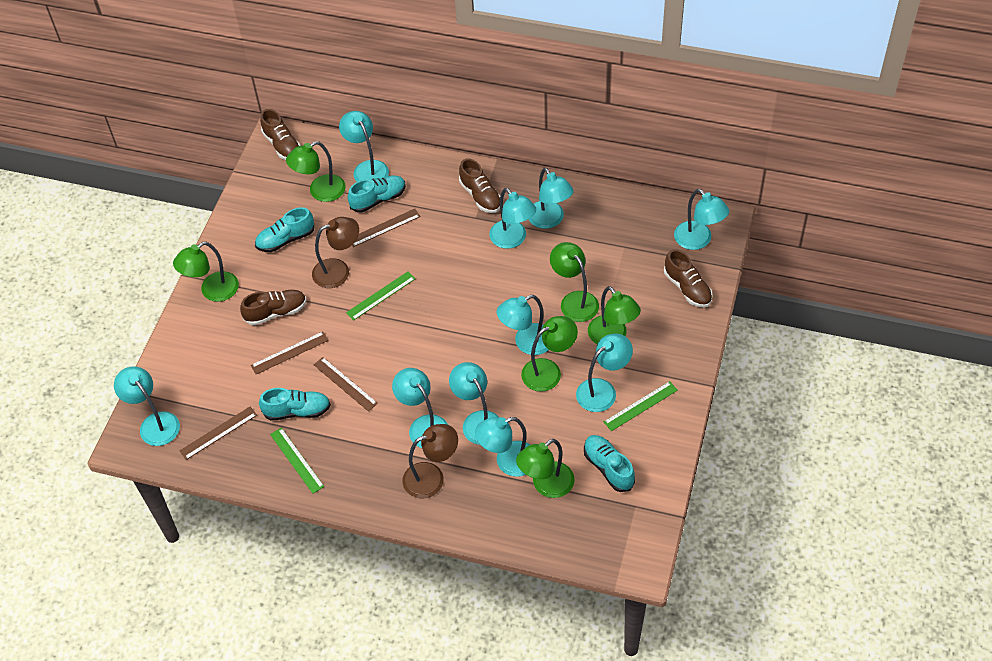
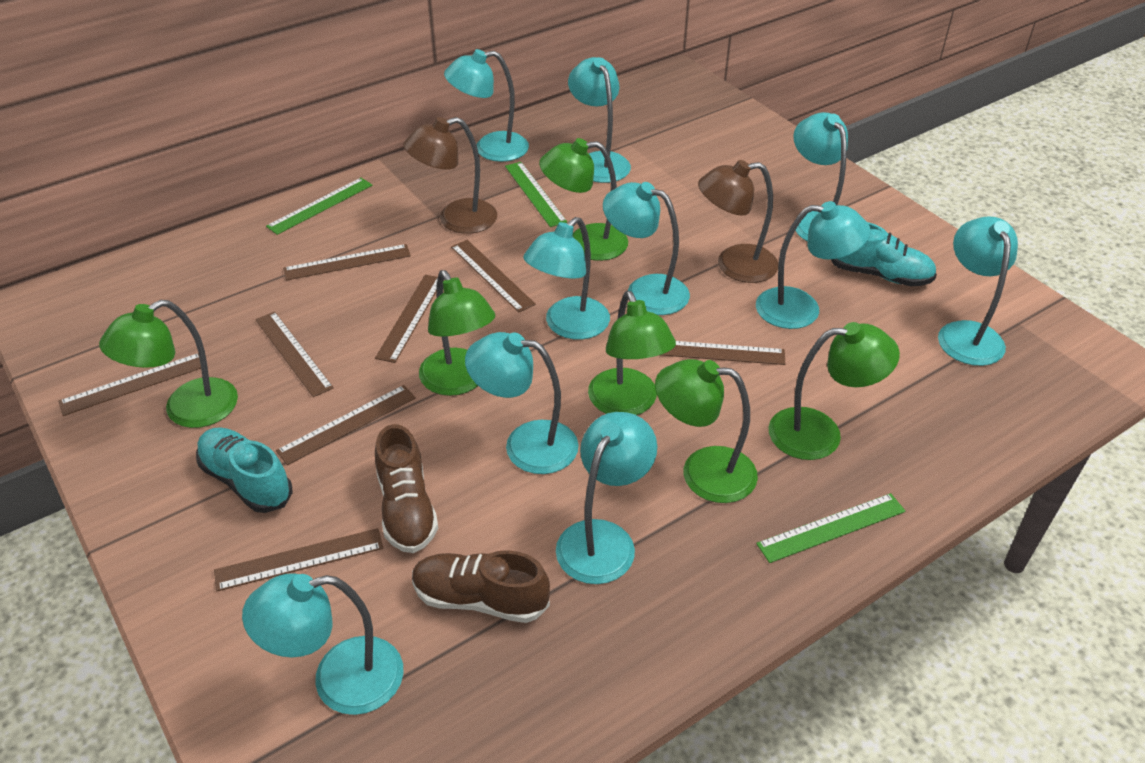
brown ruler: 4 -> 8
brown shoe: 4 -> 2
turquoise shoe: 4 -> 2

